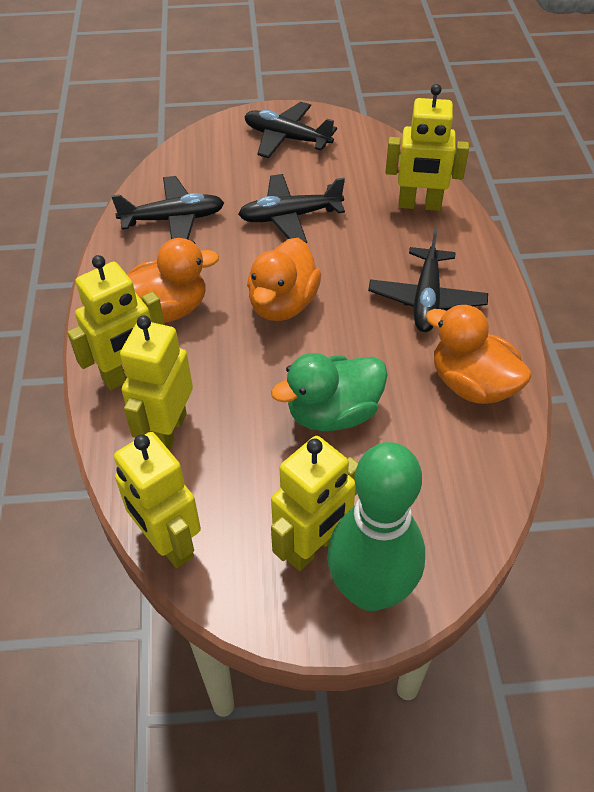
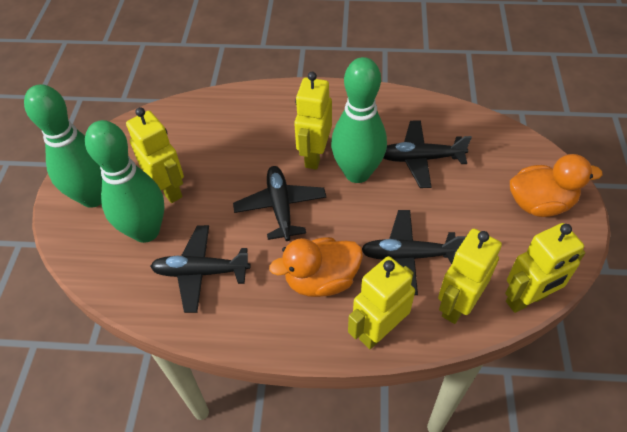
green bowling pin: 1 -> 3
green duck: 1 -> 0
orange duck: 3 -> 2

